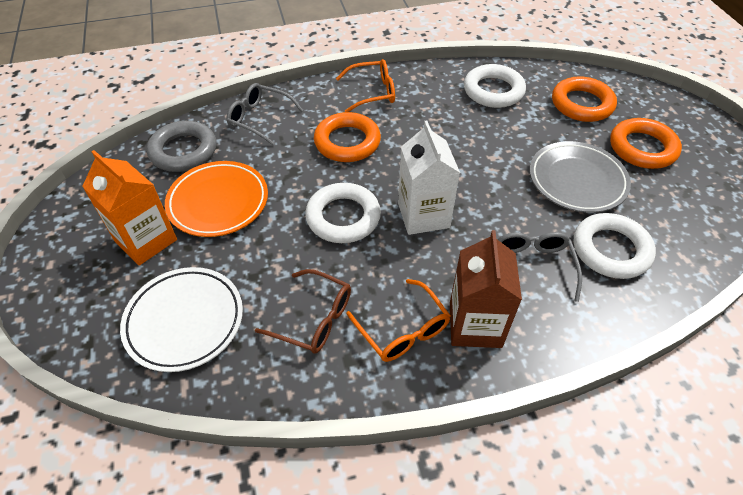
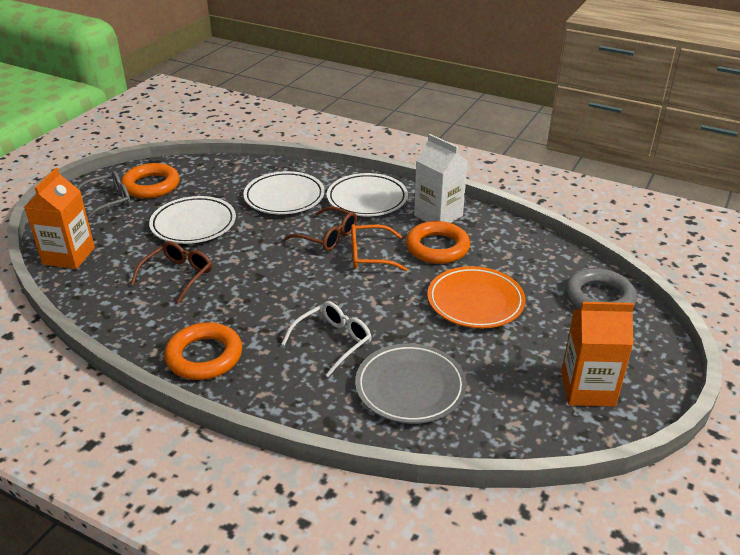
brown carton: 1 -> 0
brown glasses: 1 -> 2
grey glasses: 2 -> 1
orange carton: 1 -> 2
orange glasses: 2 -> 1
white glasses: 0 -> 1
white plate: 1 -> 3
white ring: 3 -> 0

